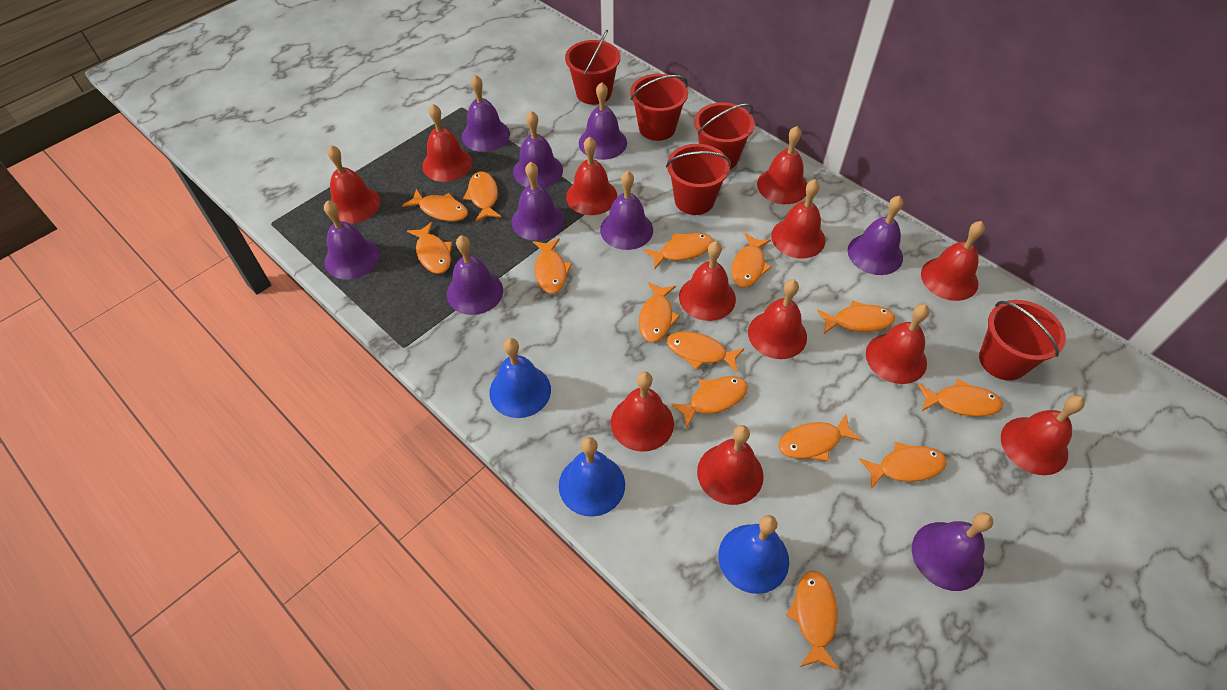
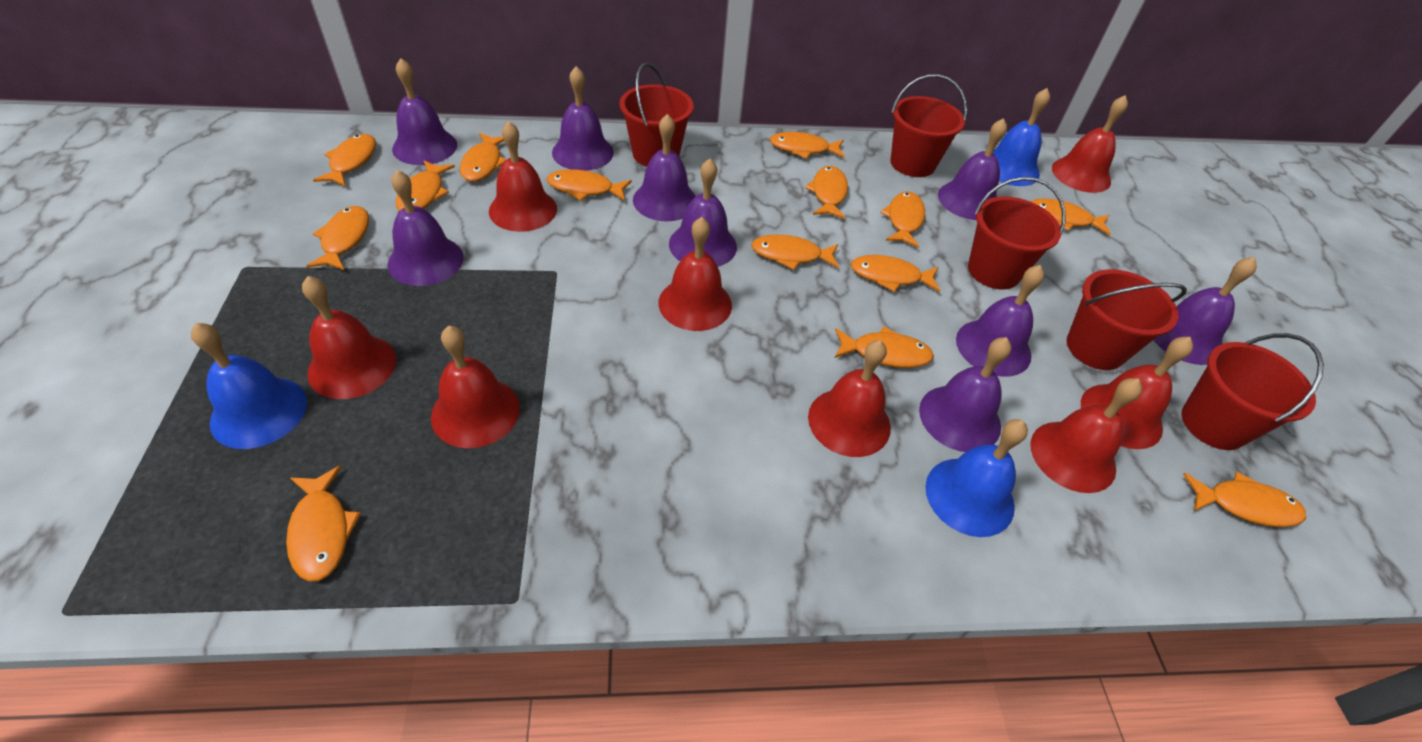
red bell: 12 -> 8

